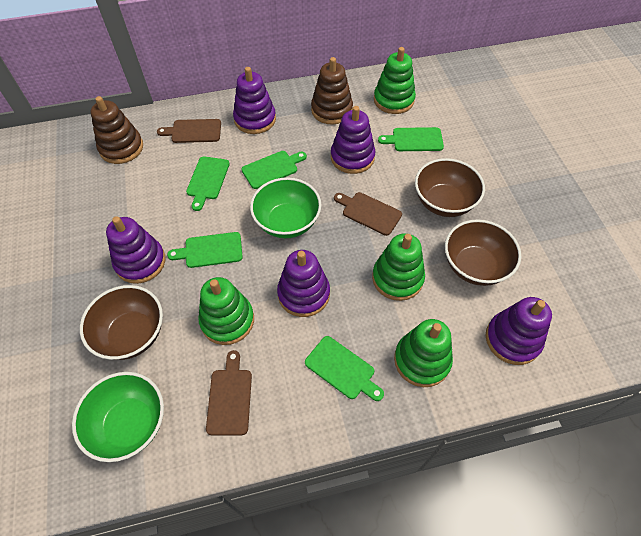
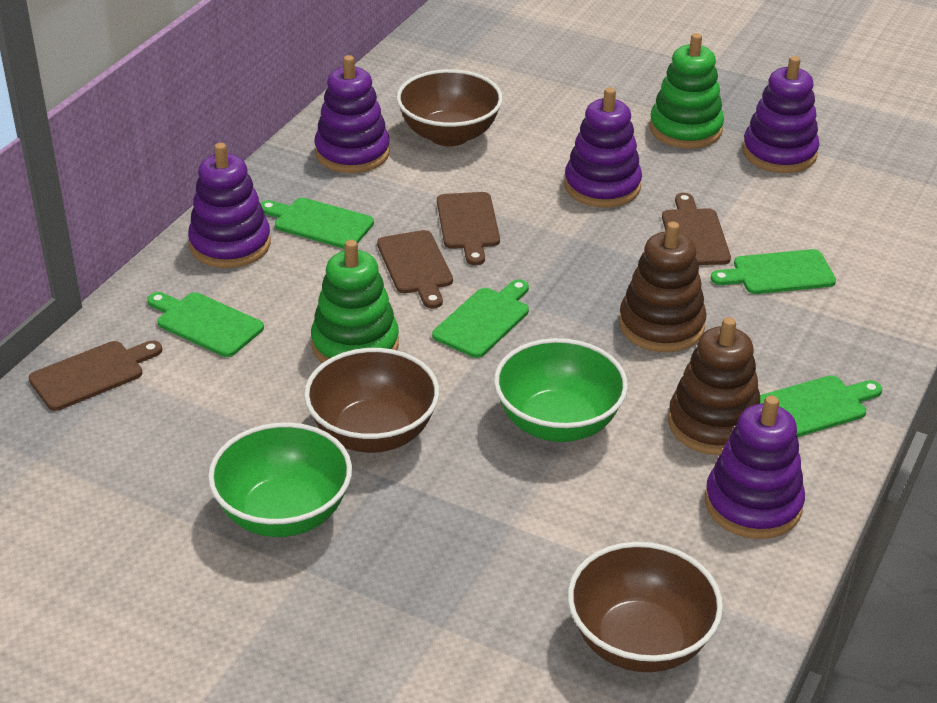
brown cutting board: 3 -> 4
green stacking toy: 4 -> 2

